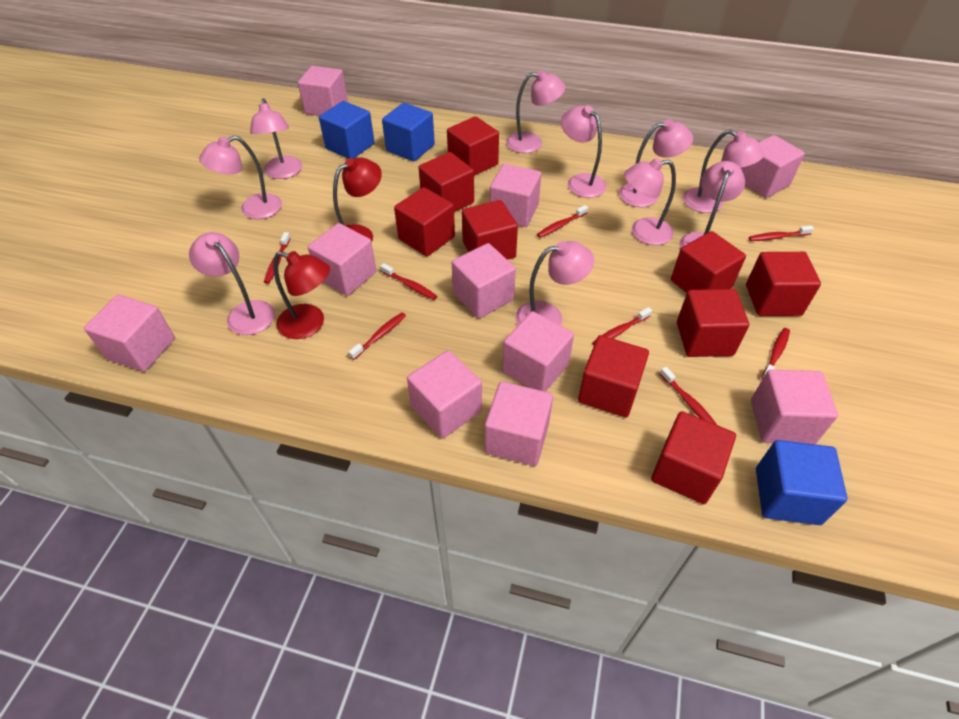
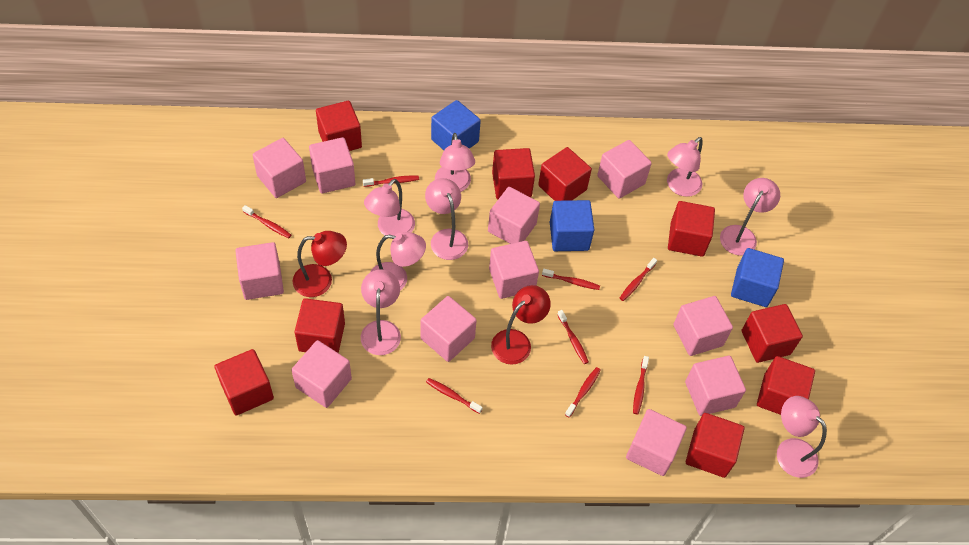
pink cube: 10 -> 11
pink lamp: 10 -> 8

